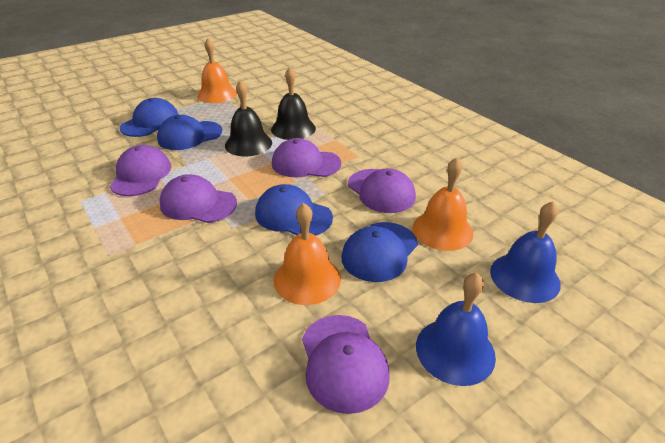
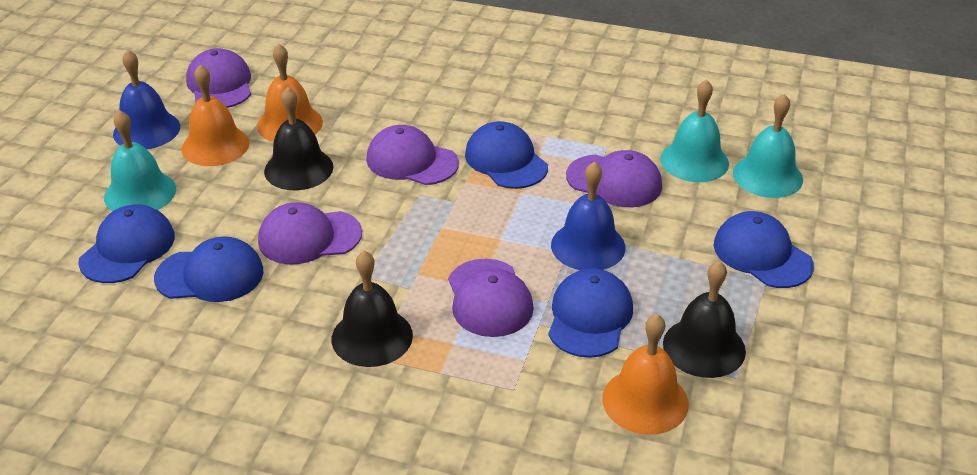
black bell: 2 -> 3
blue cap: 4 -> 5
turquoise bell: 0 -> 3

